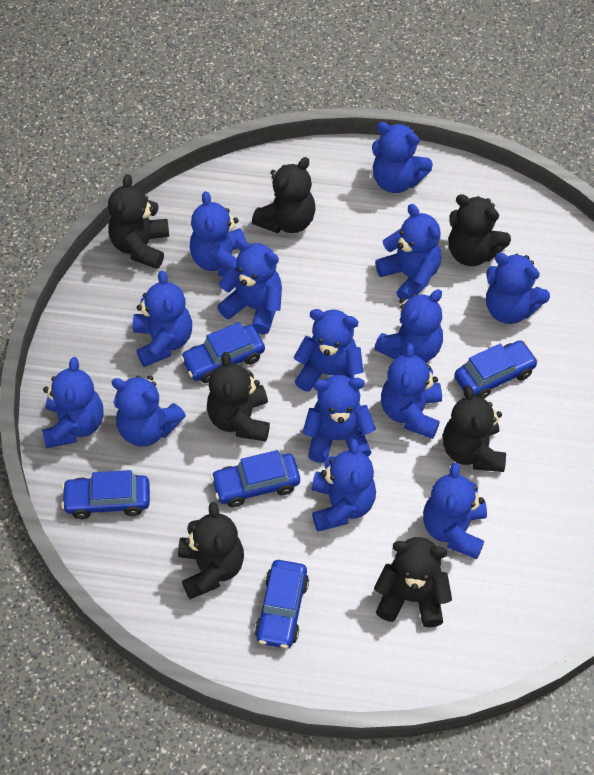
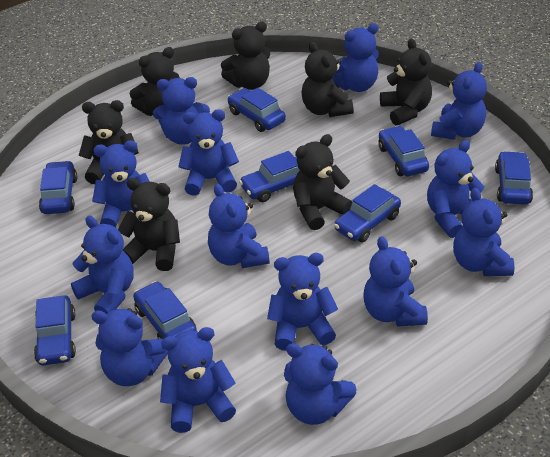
blue car: 5 -> 8

